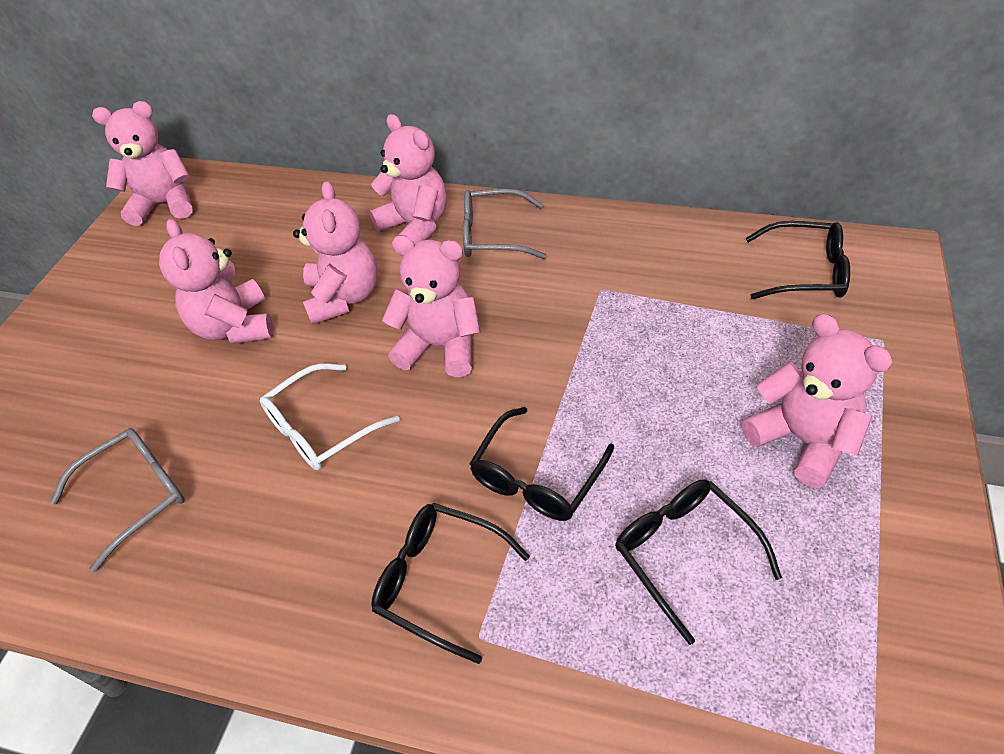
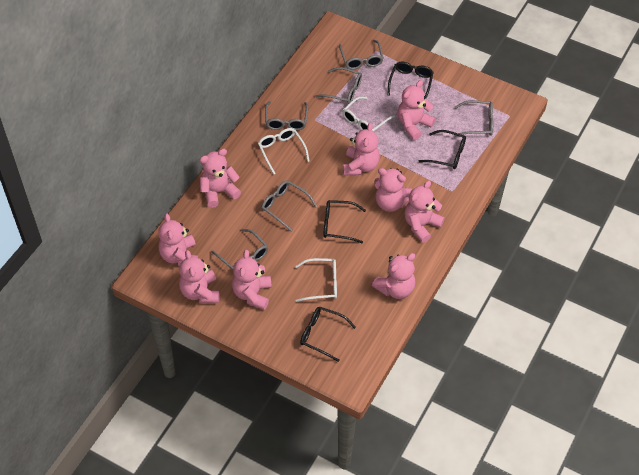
grey glasses: 2 -> 6
pink teddy bear: 6 -> 9
white glasses: 1 -> 3

